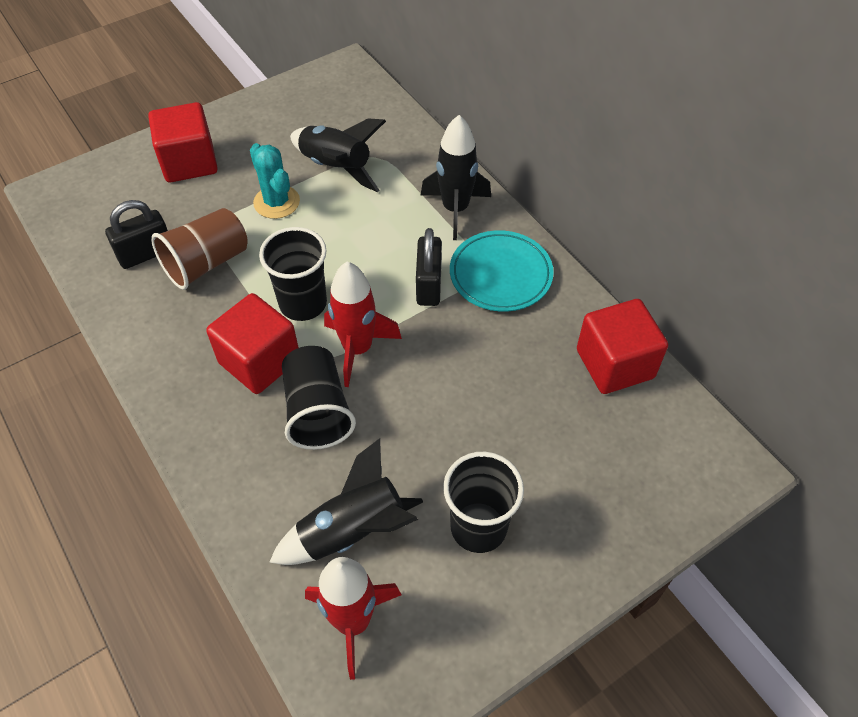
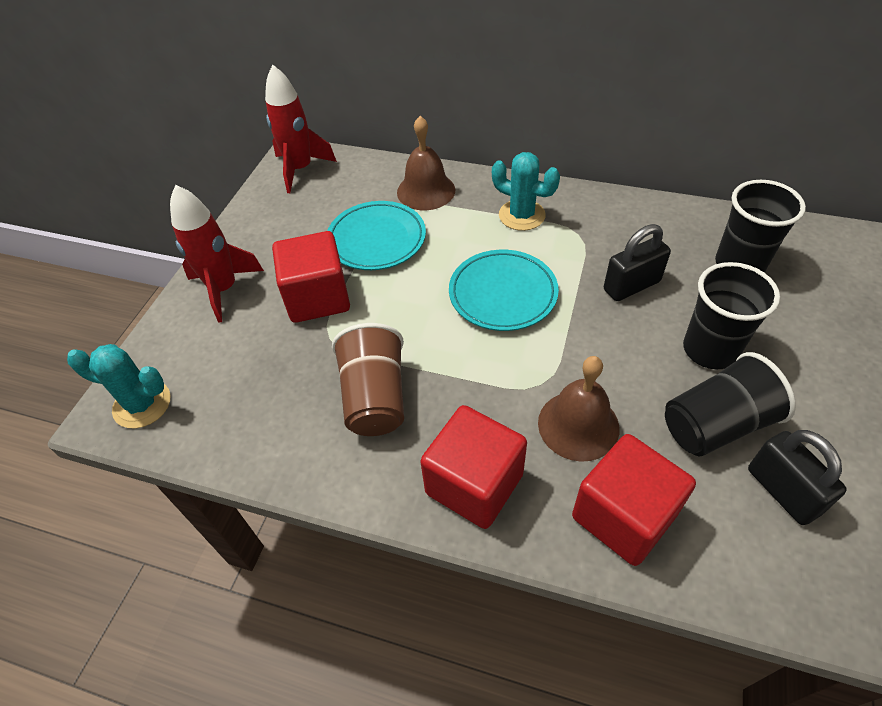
black rocket: 3 -> 0
brown bell: 0 -> 2
turquoise cactus: 1 -> 2
turquoise plate: 1 -> 2

